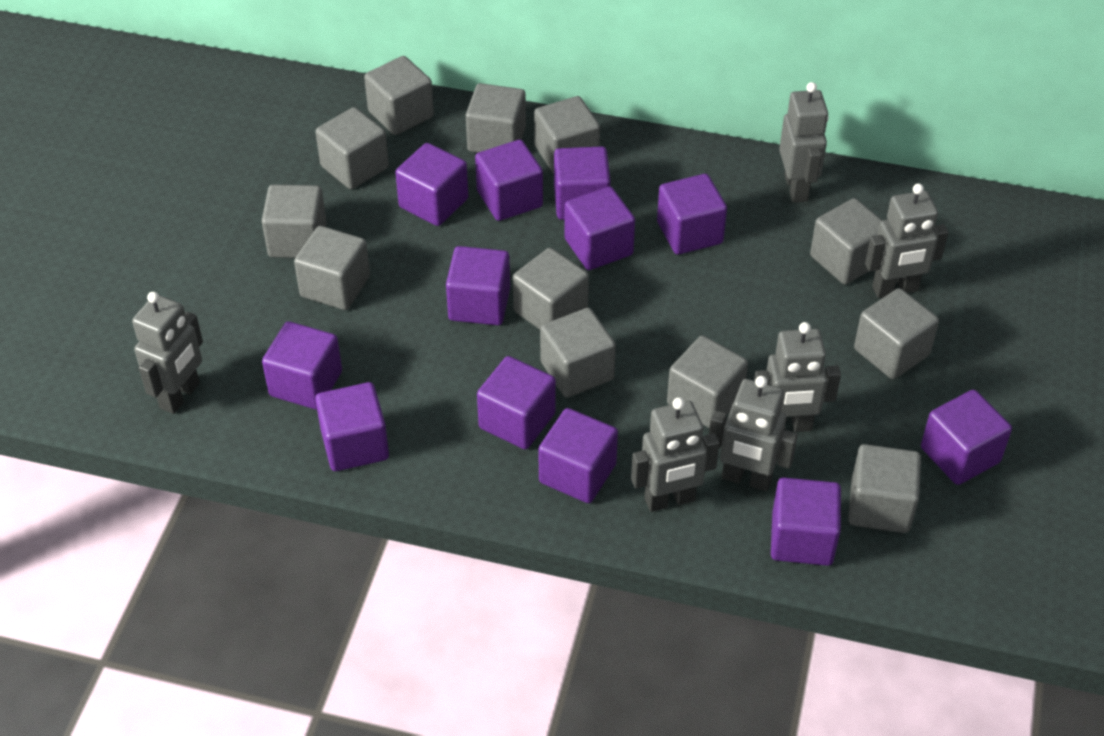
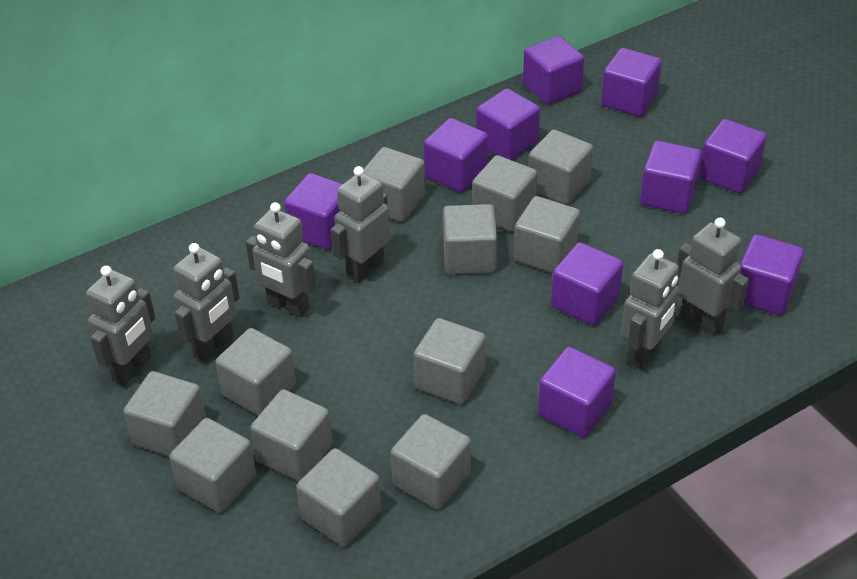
purple cube: 12 -> 10

